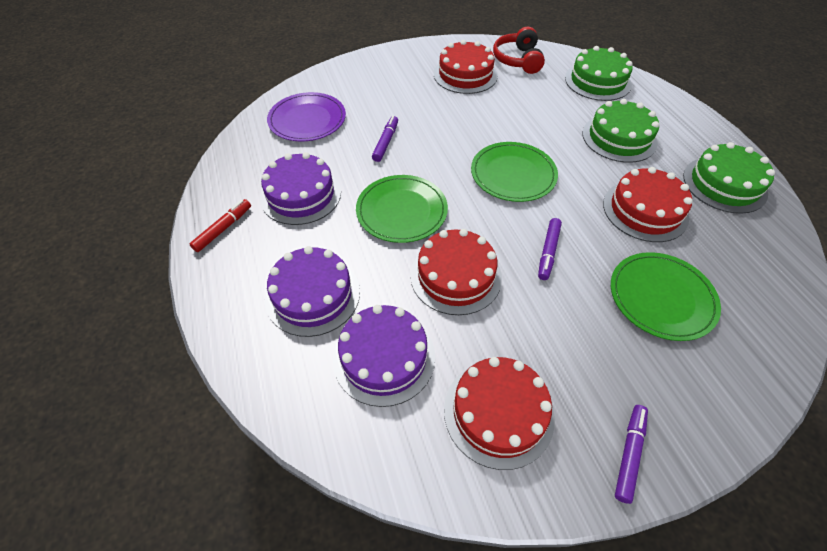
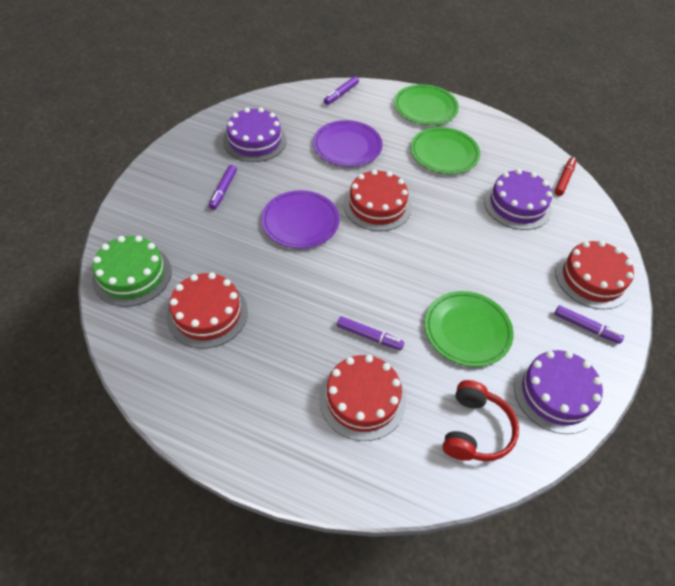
green cake: 3 -> 1
purple marker: 3 -> 4
purple plate: 1 -> 2

